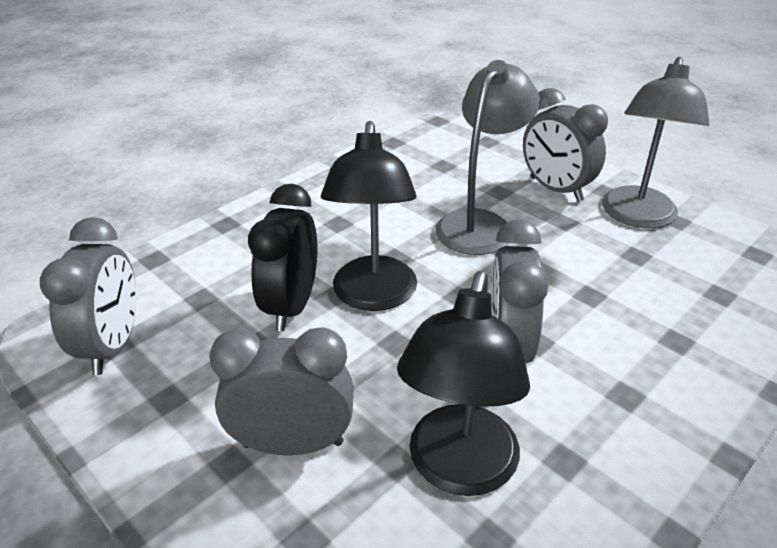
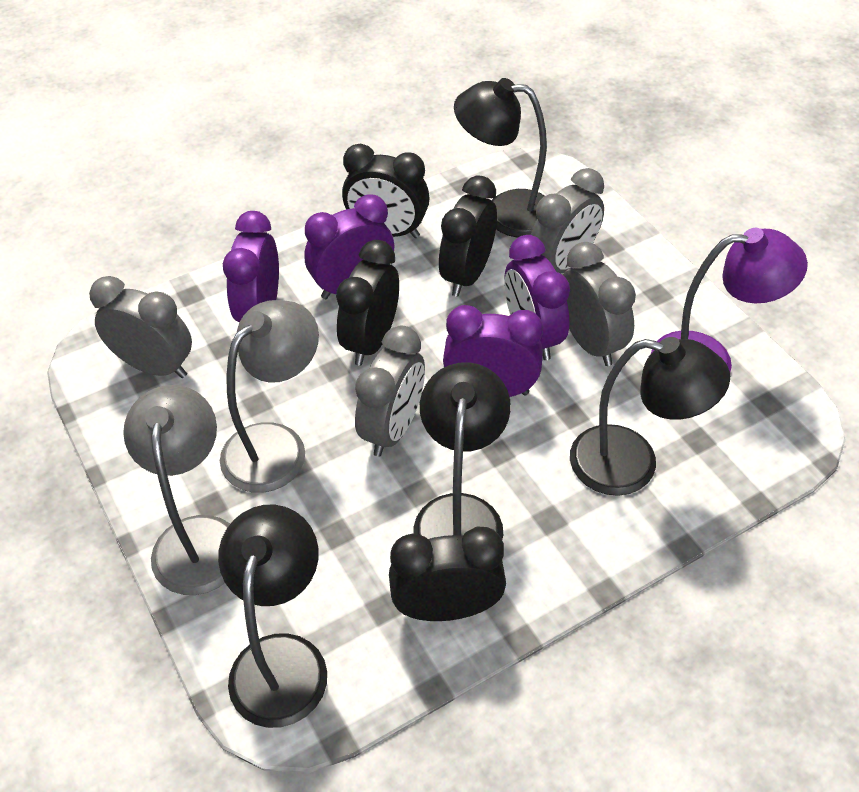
black clock: 1 -> 4
black lamp: 2 -> 4
purple clock: 0 -> 4
purple lamp: 0 -> 1

